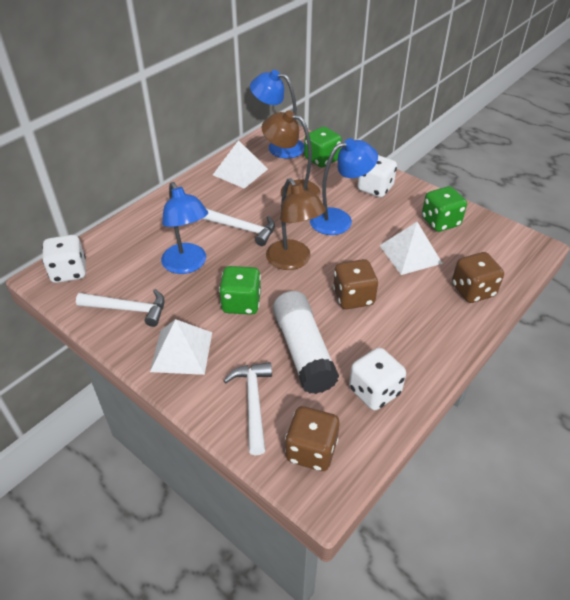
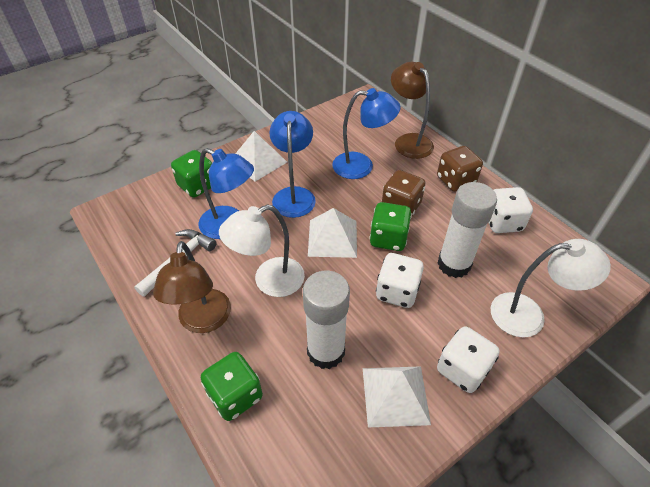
brown dice: 3 -> 2
white glue stick: 1 -> 2
white hammer: 3 -> 1
white lamp: 0 -> 2

